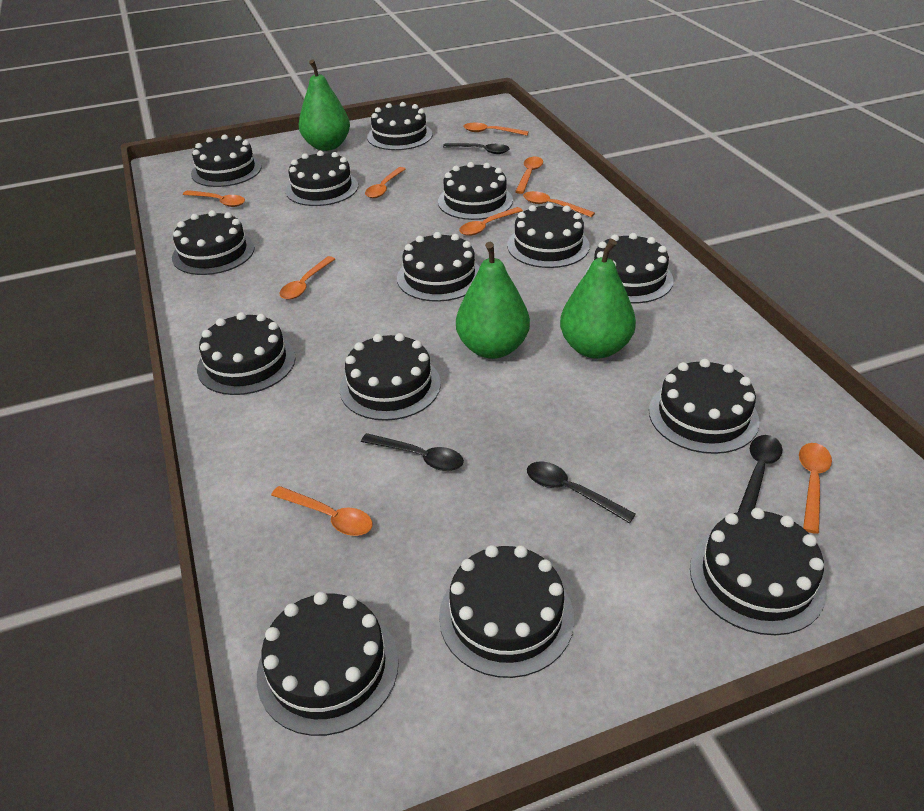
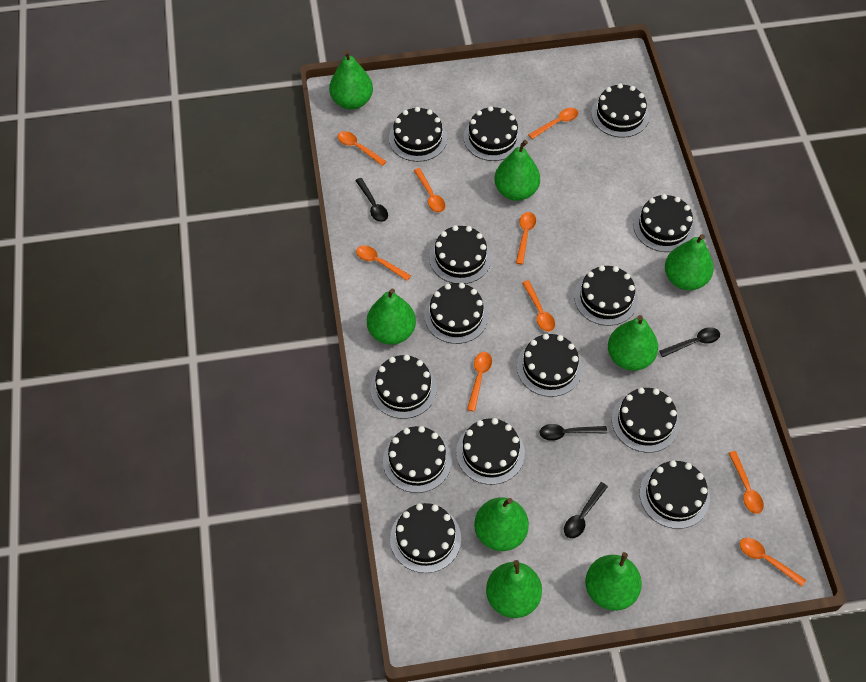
green pear: 3 -> 8

